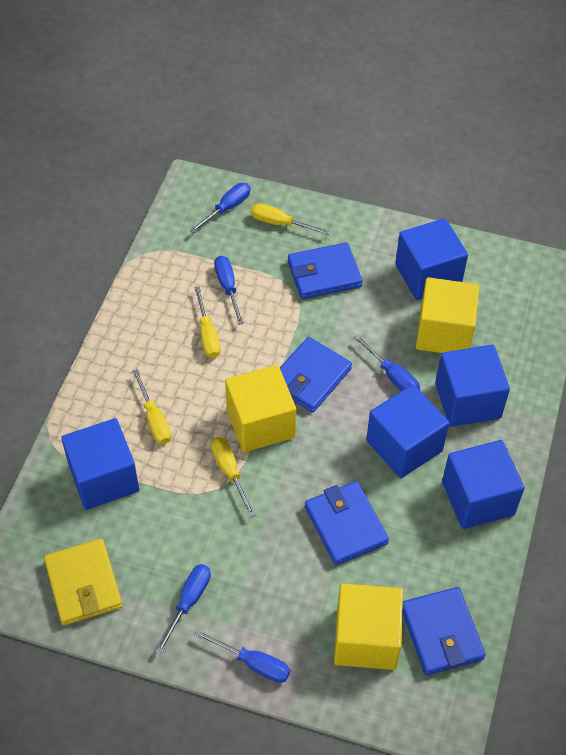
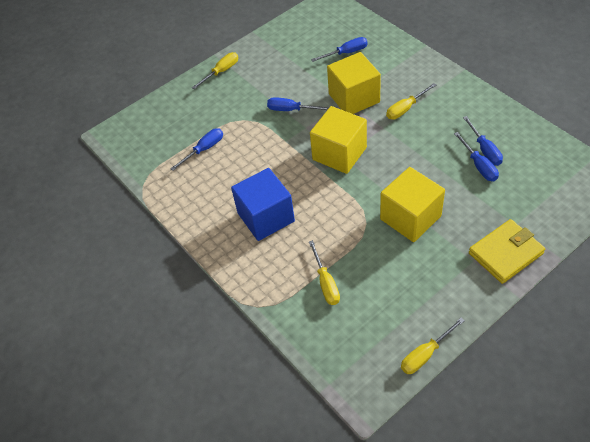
blue cube: 5 -> 1
blue wallet: 4 -> 0

